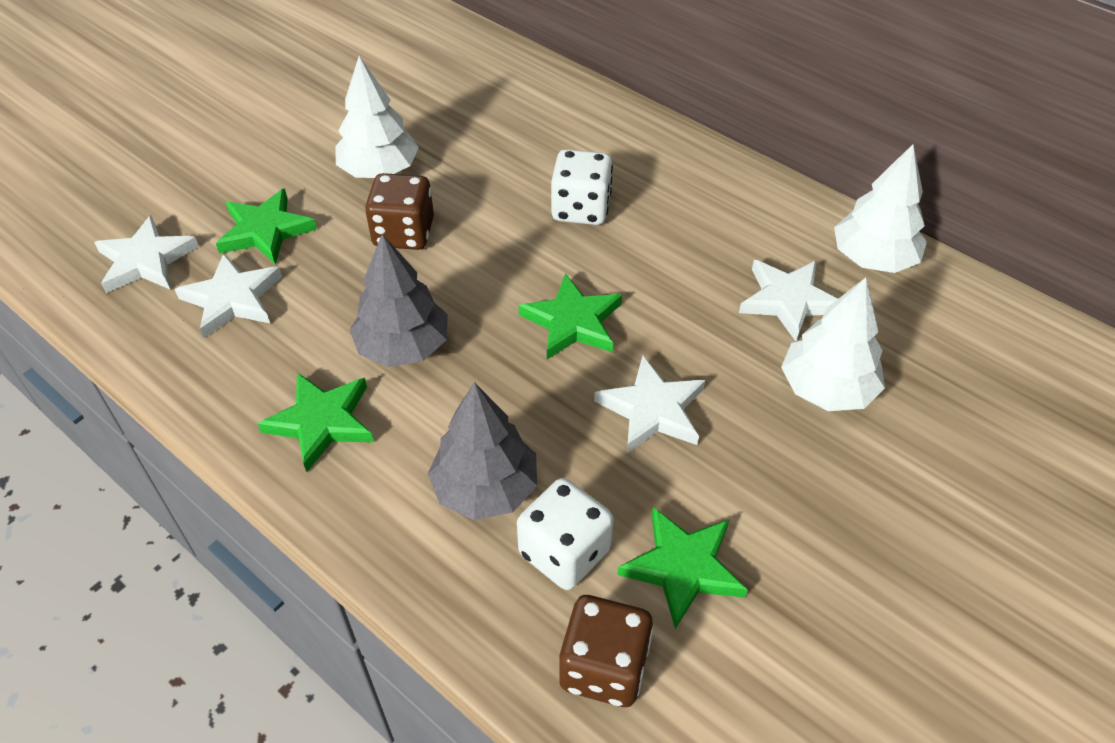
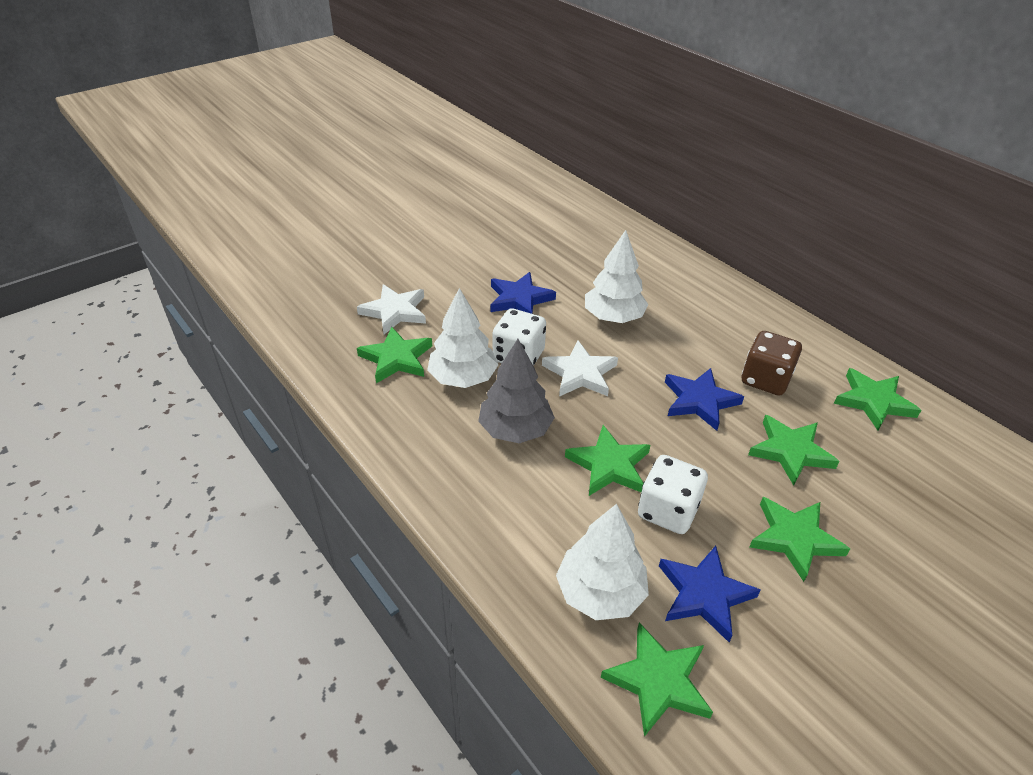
blue star: 0 -> 3
brown dice: 2 -> 1
green star: 4 -> 6
grey tree: 2 -> 1
white star: 4 -> 2

